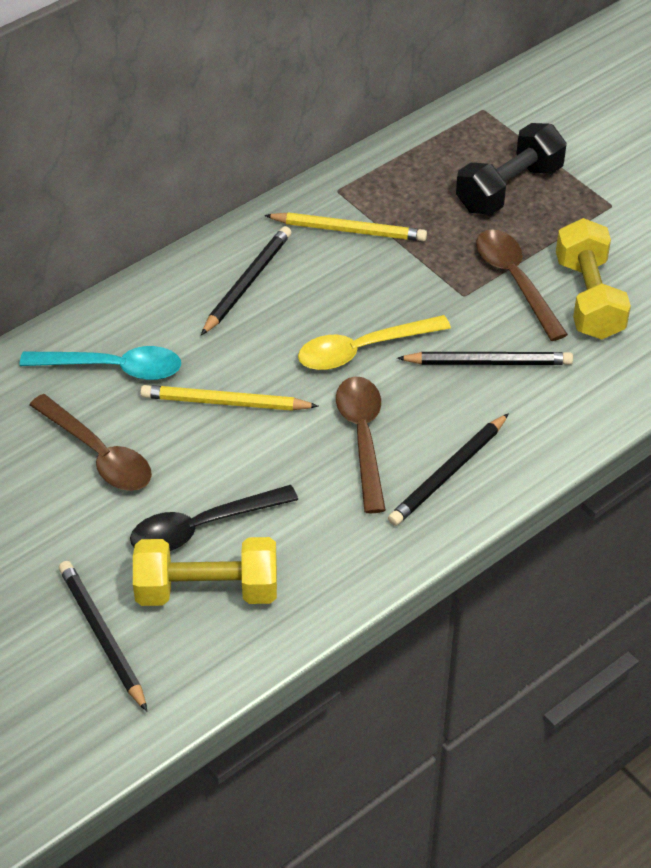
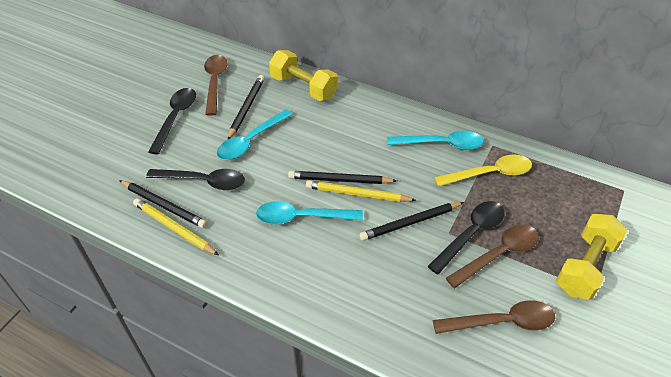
black dumbbell: 1 -> 0
black spoon: 1 -> 3
turquoise spoon: 1 -> 3

